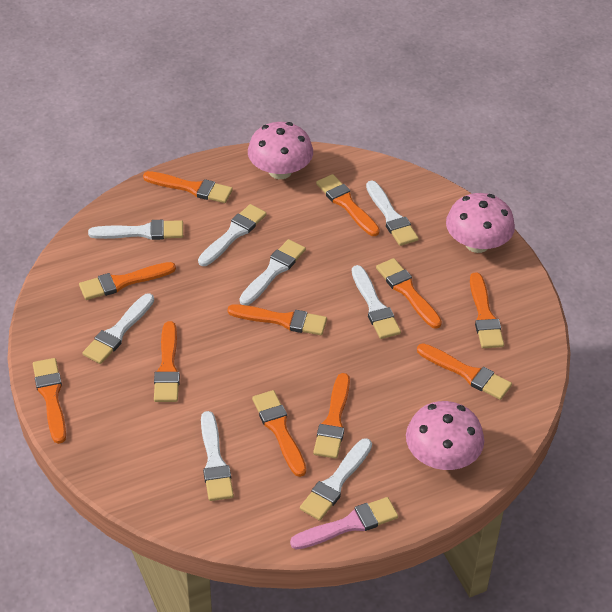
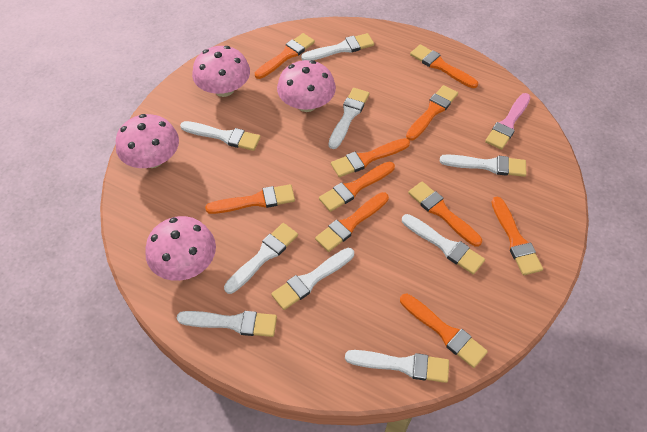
orange brush: 11 -> 10
pink mushroom: 3 -> 4
white brush: 8 -> 9

